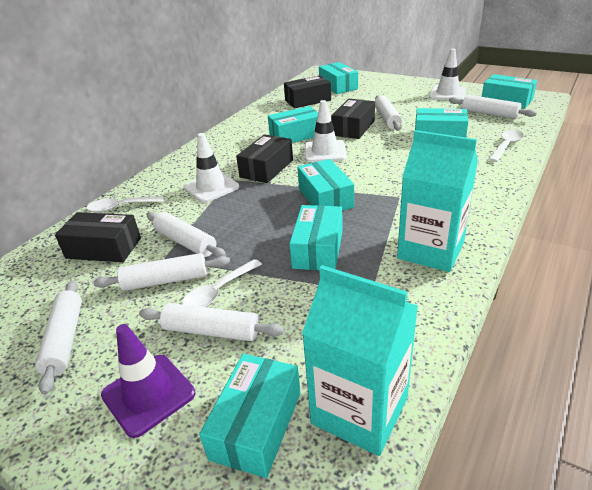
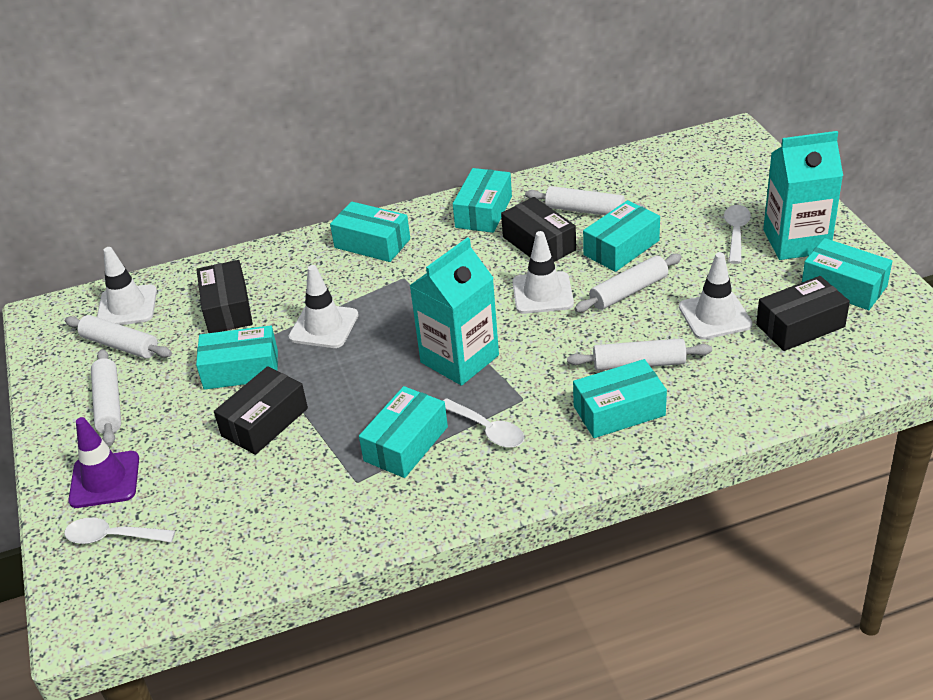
white rolling pin: 6 -> 5
white traffic cone: 3 -> 4

